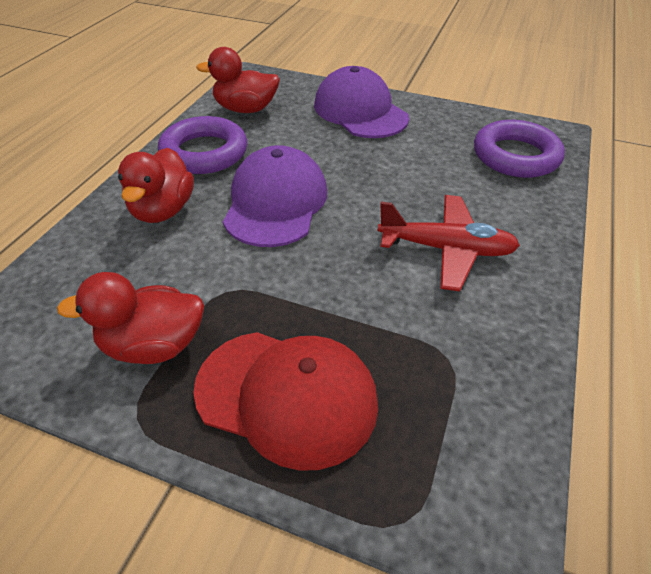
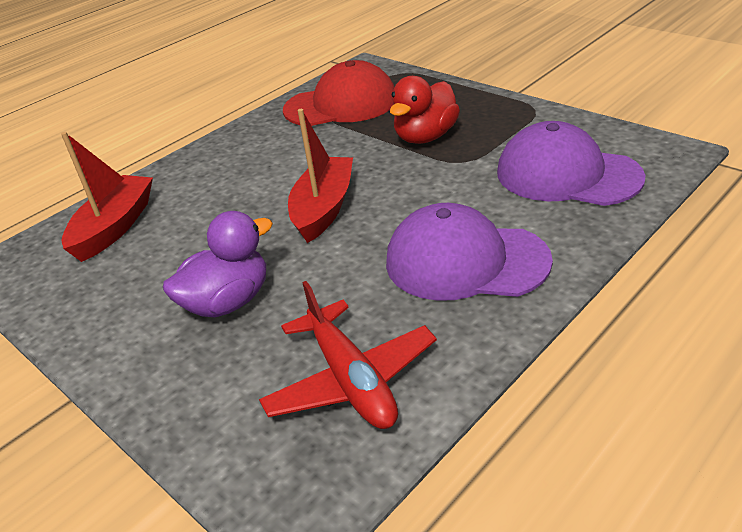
purple duck: 0 -> 1
purple ring: 2 -> 0
red boat: 0 -> 2
red duck: 3 -> 1

